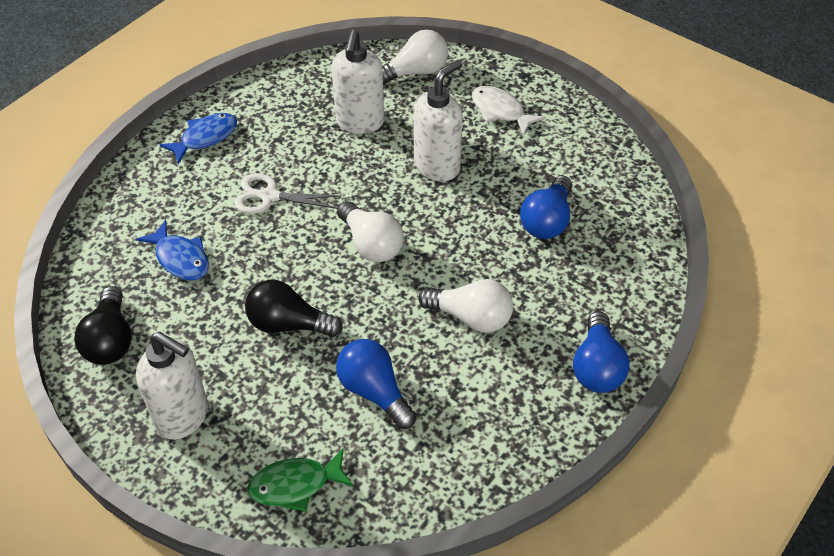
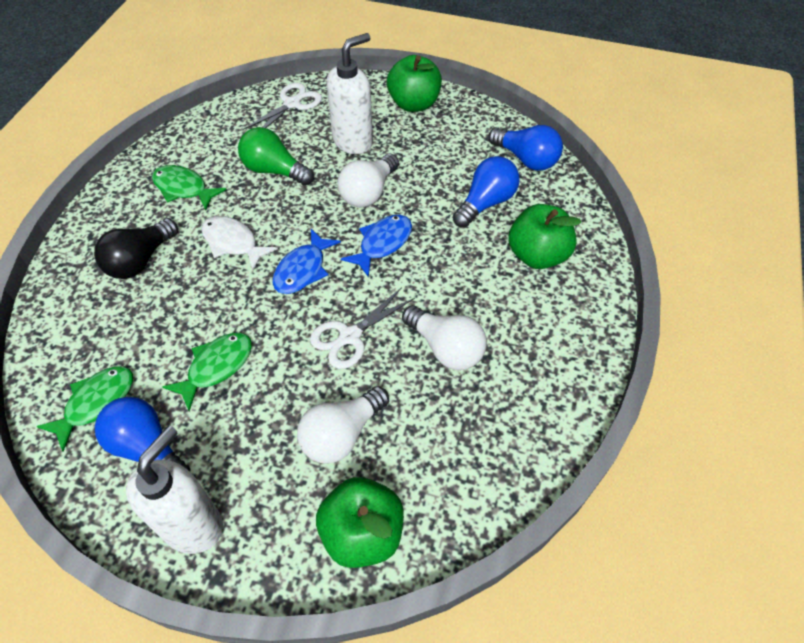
black light bulb: 2 -> 1
green apple: 0 -> 3
green fish: 1 -> 3
green light bulb: 0 -> 1
white scissors: 1 -> 2
white soap dispenser: 3 -> 2

